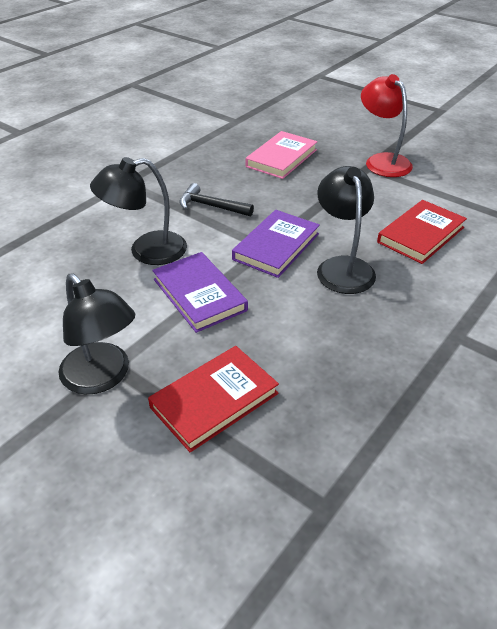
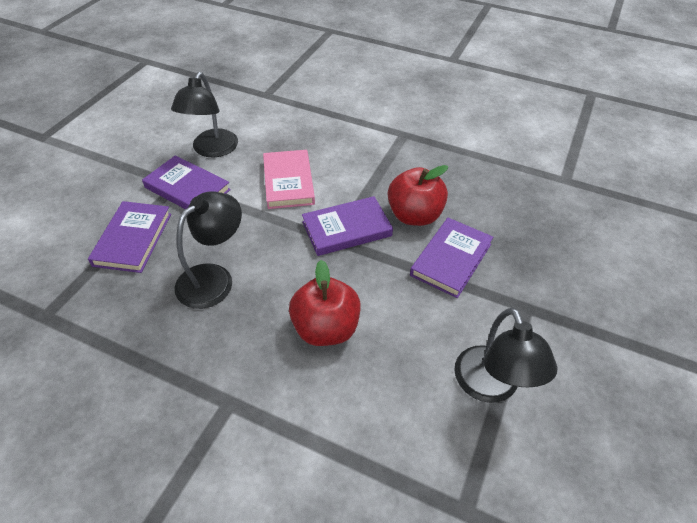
black hammer: 1 -> 0
purple book: 2 -> 4
red apple: 0 -> 2
red book: 2 -> 0
red lamp: 1 -> 0

